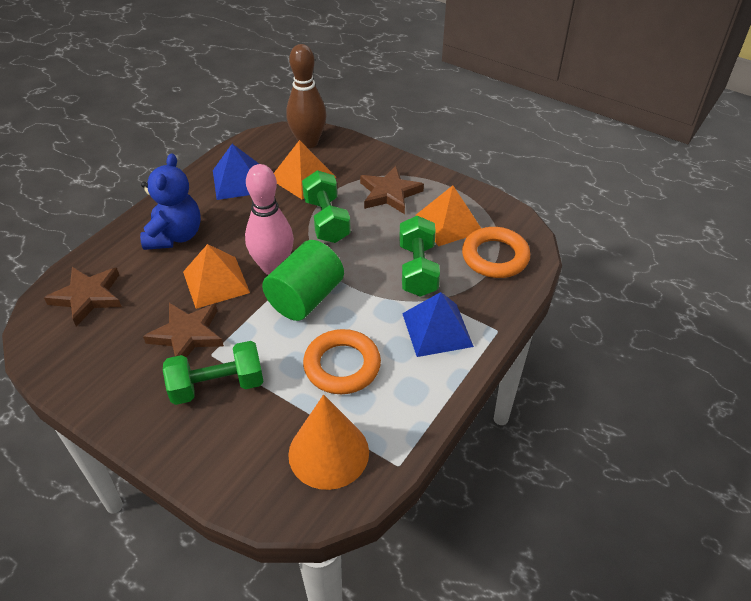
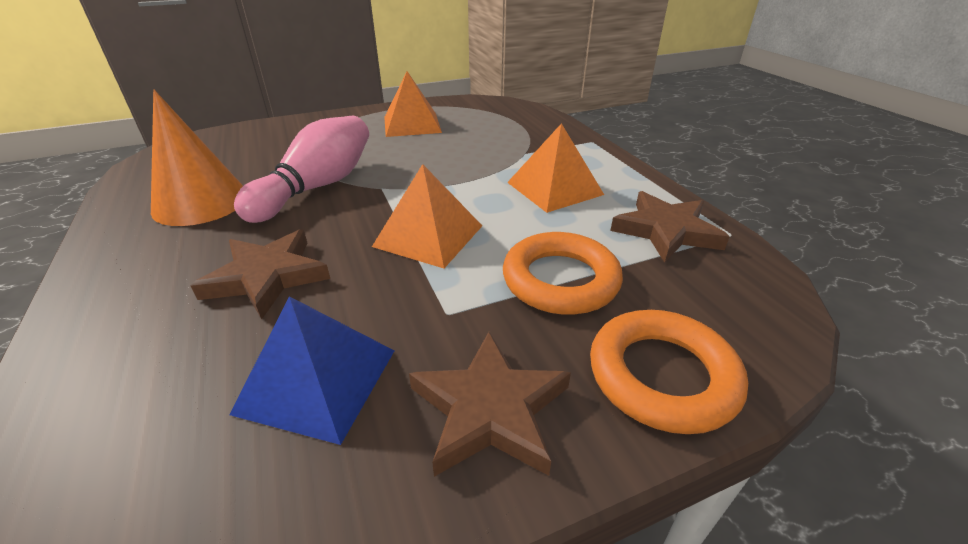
blue pyramid: 2 -> 1
blue teddy bear: 1 -> 0
brown bowling pin: 1 -> 0
green cylinder: 1 -> 0
green dumbbell: 3 -> 0

